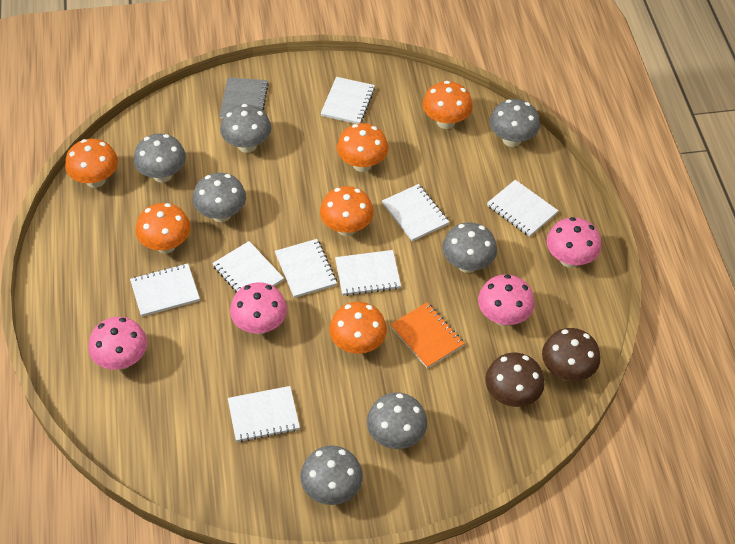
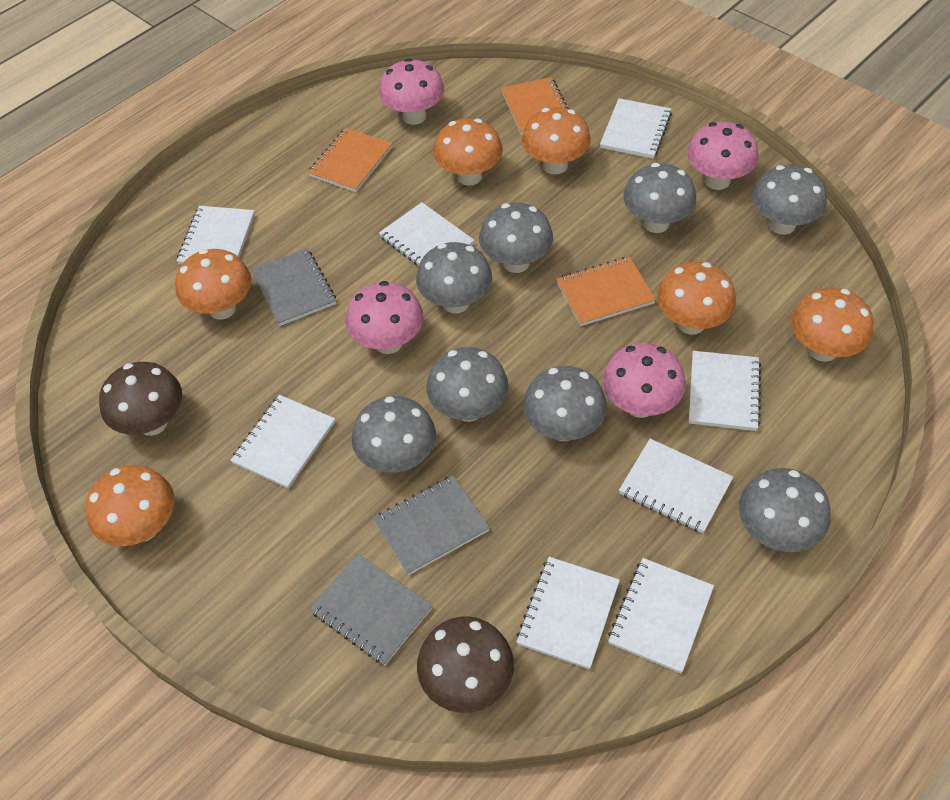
grey mushroom: 7 -> 8
grey notebook: 1 -> 3
orange notebook: 1 -> 3

